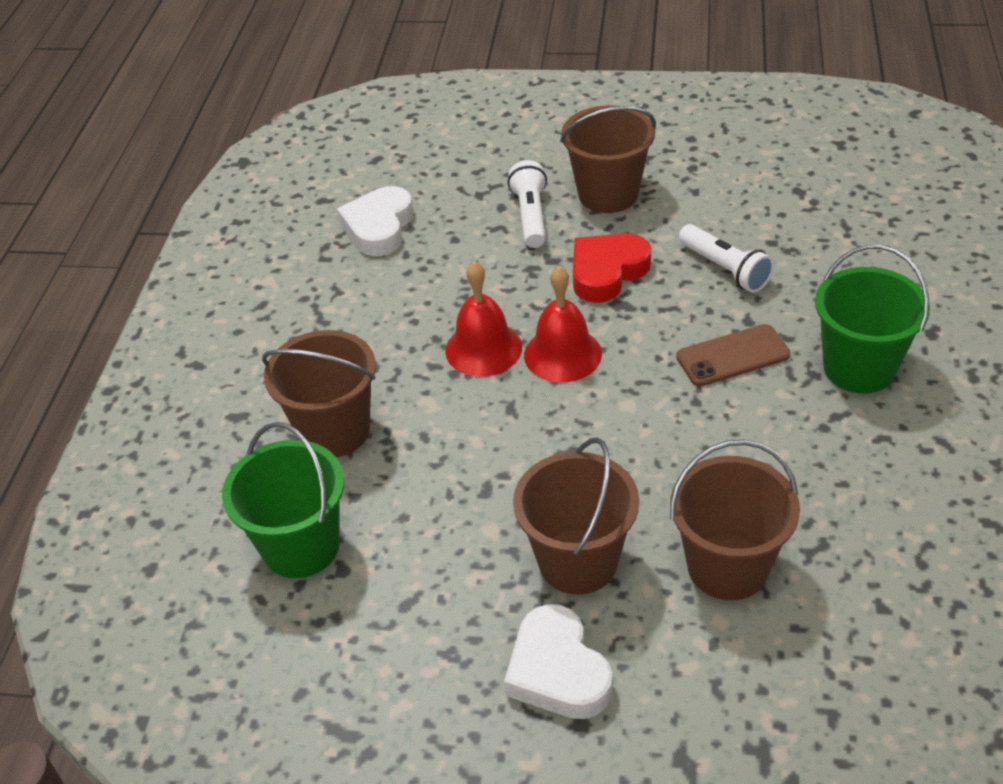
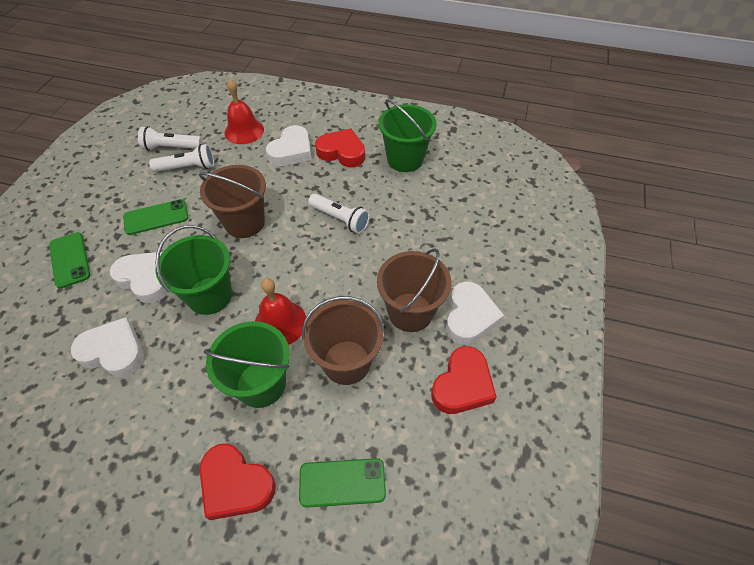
brown bucket: 4 -> 3
brown phone: 1 -> 0
green bucket: 2 -> 3
green phone: 0 -> 3
red heart: 1 -> 3
white flashlight: 2 -> 3
white heart: 2 -> 4

